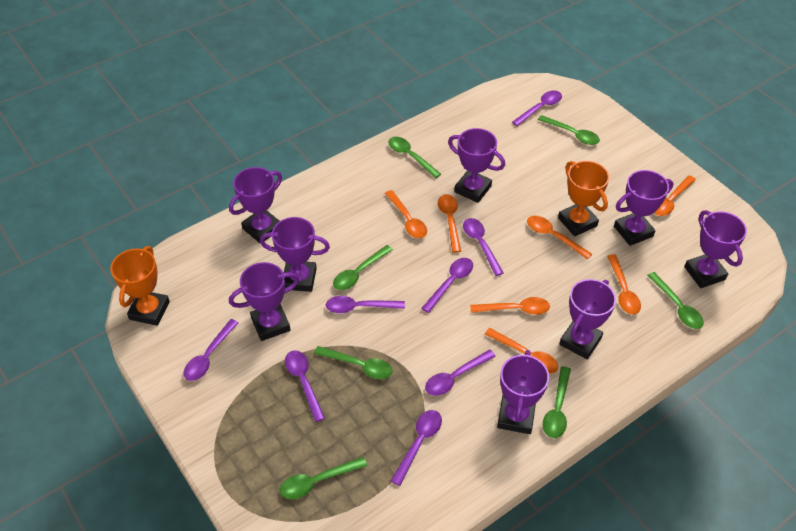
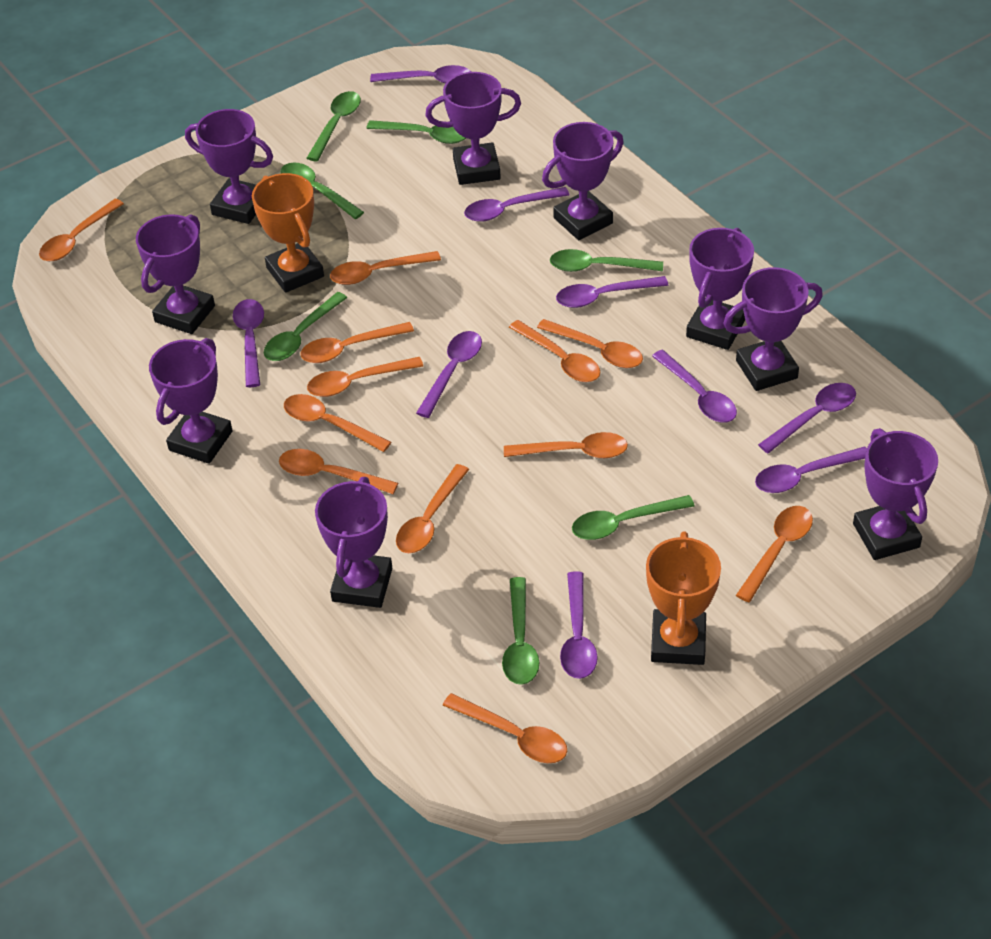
orange spoon: 7 -> 12
purple spoon: 8 -> 9
purple trophy: 8 -> 9

